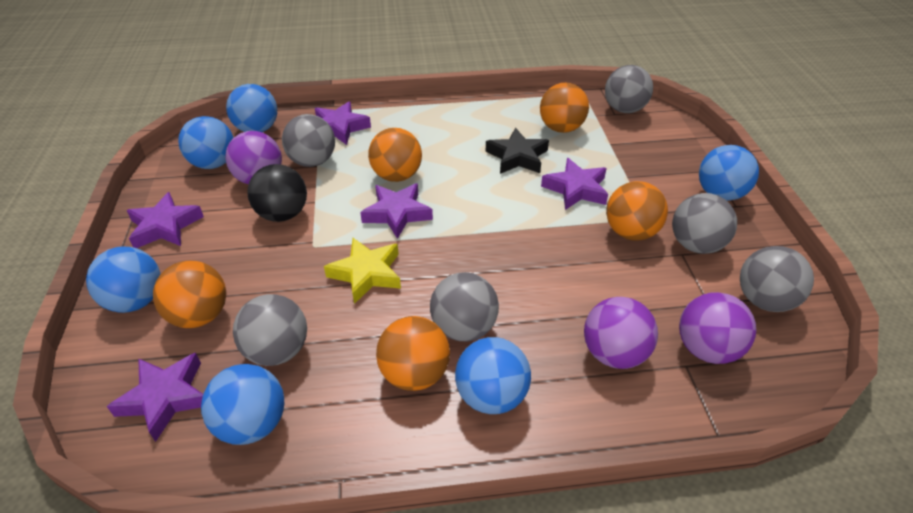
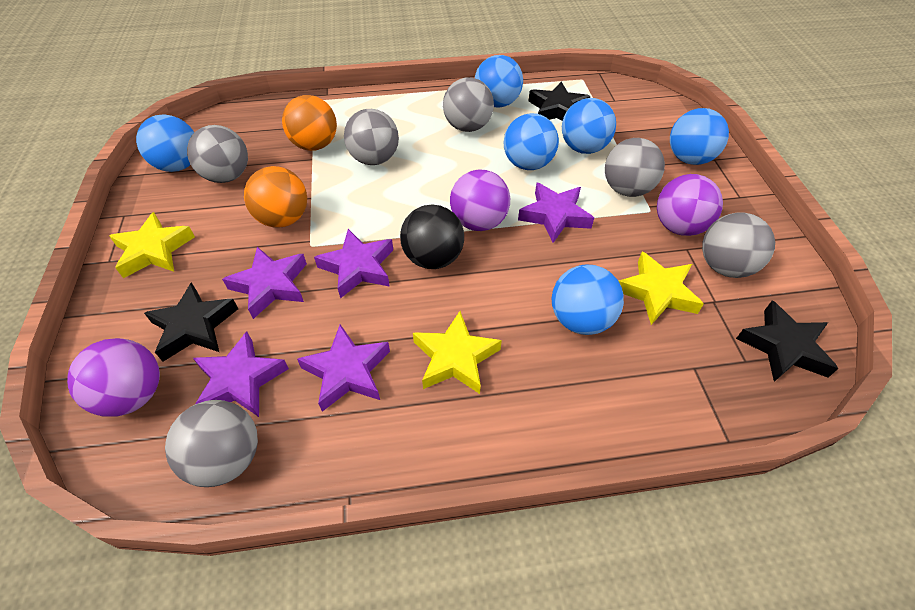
black star: 1 -> 3
orange ball: 5 -> 2
yellow star: 1 -> 3

